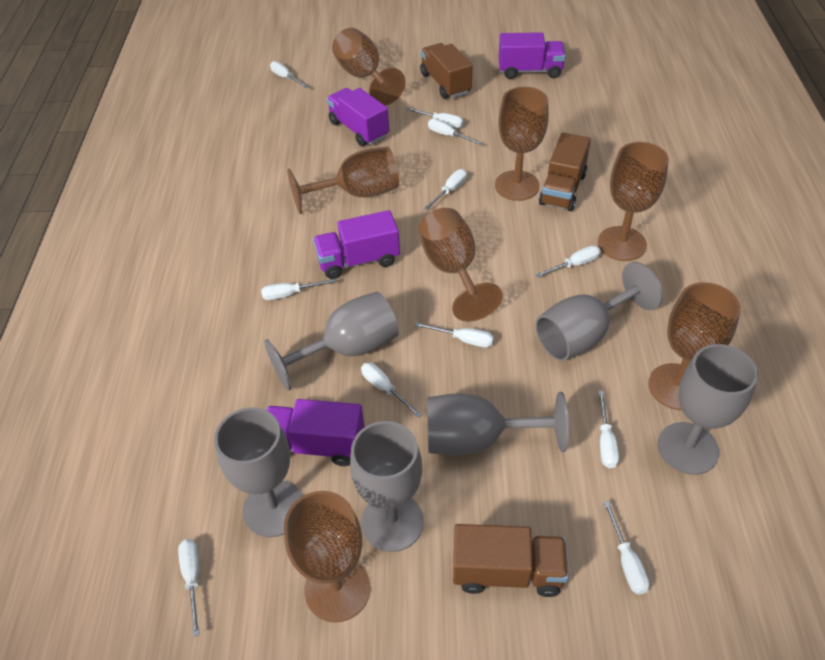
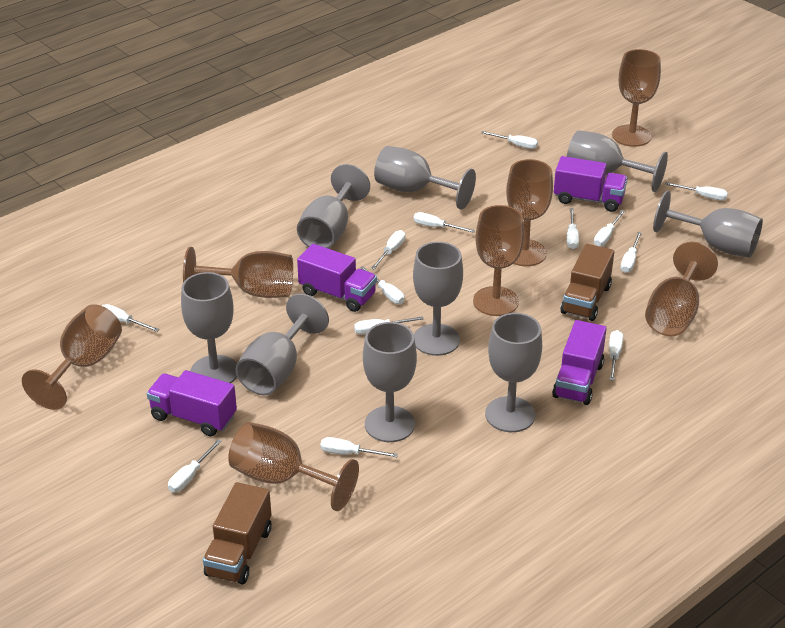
brown truck: 3 -> 2
grey goblet: 6 -> 9
white screwdriver: 11 -> 13

